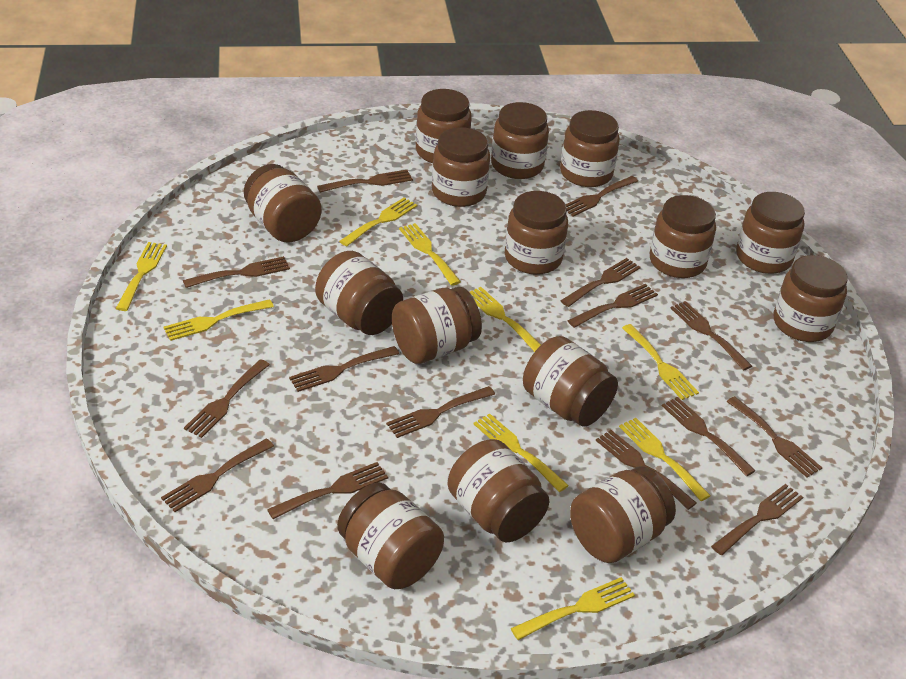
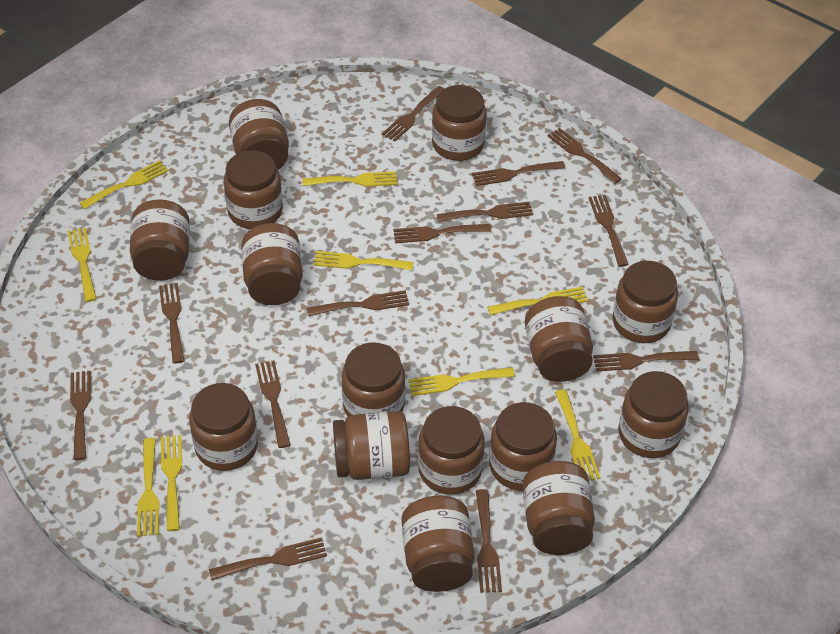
brown fork: 15 -> 13

